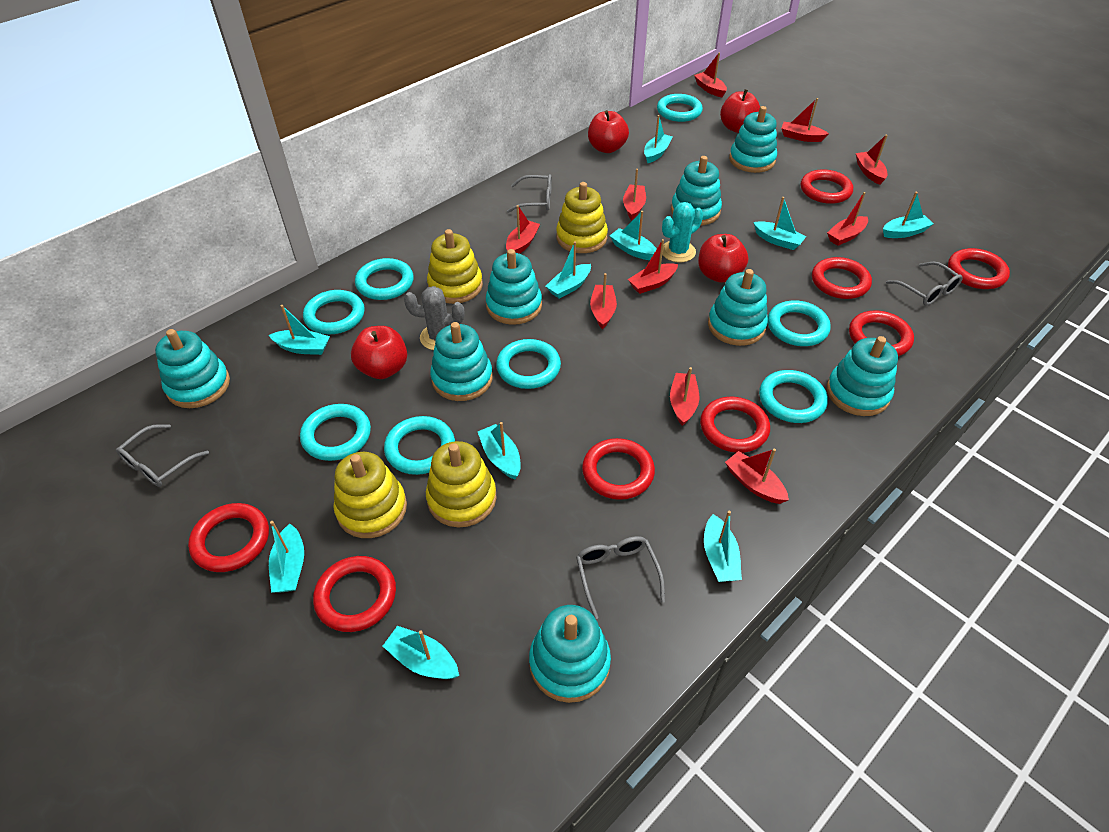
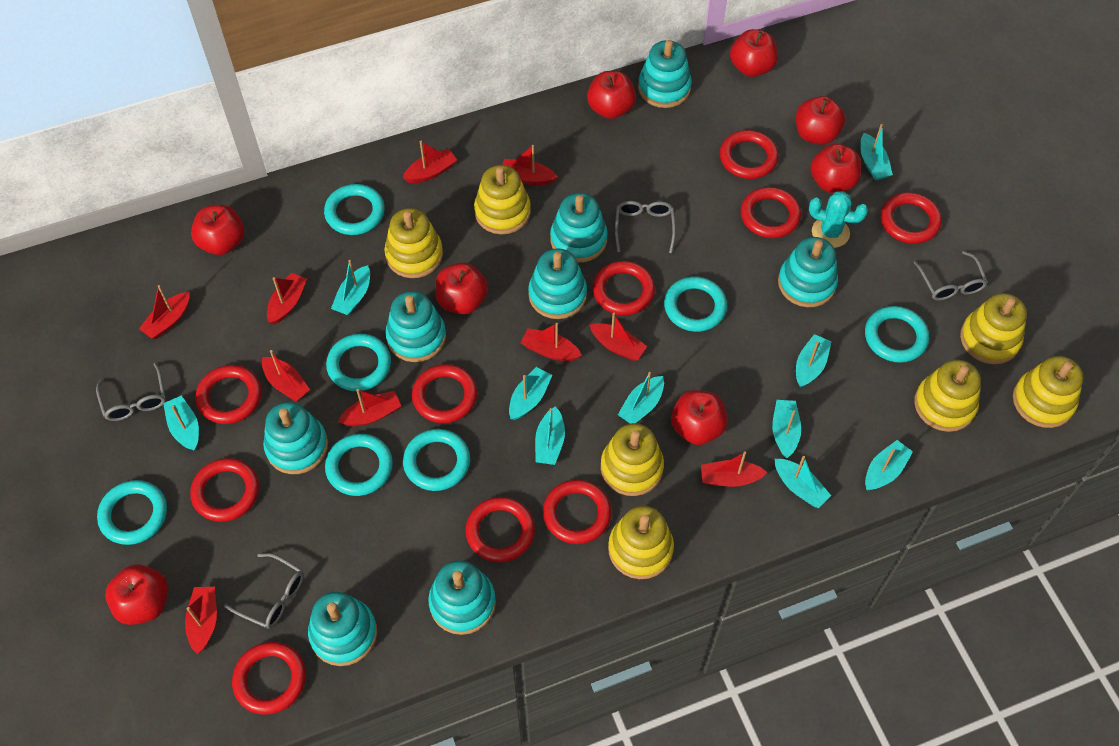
grey cactus: 1 -> 0
red apple: 4 -> 8
red ring: 8 -> 10
turquoise ring: 8 -> 7
yellow stacking toy: 4 -> 7

